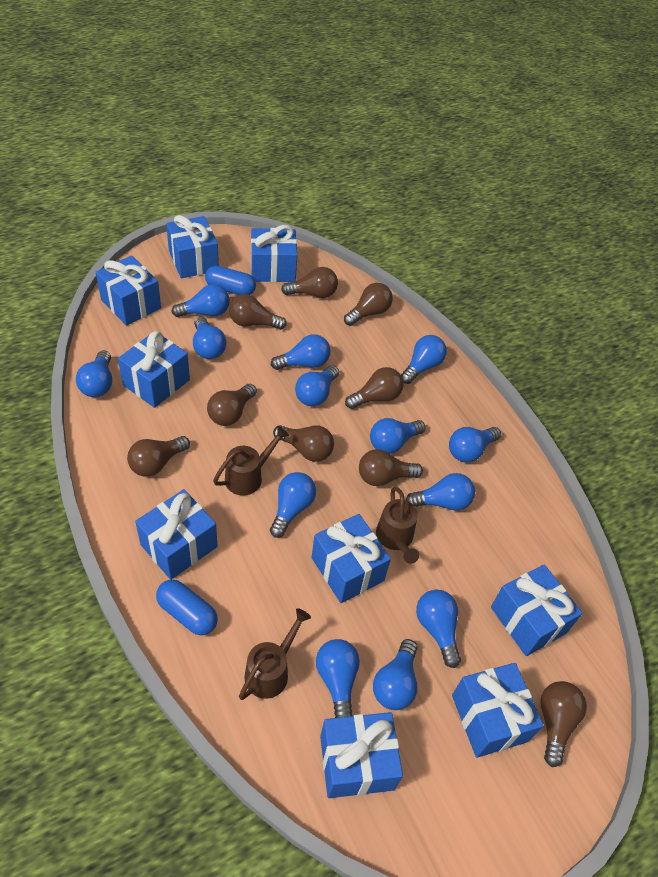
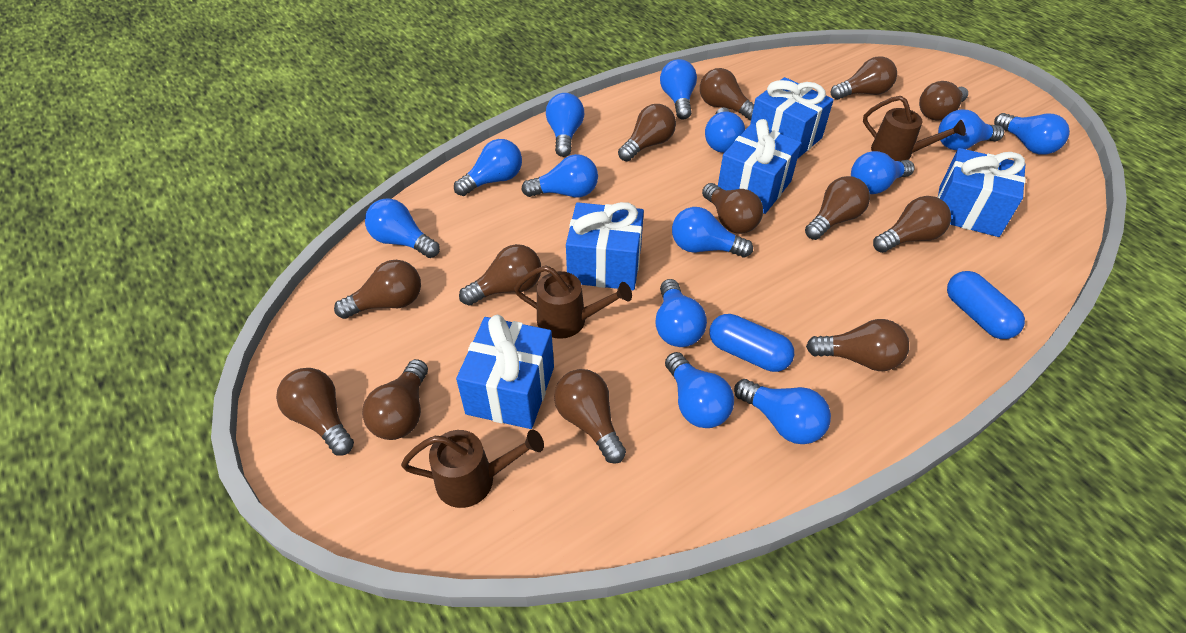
blue gift: 9 -> 5
brown light bulb: 9 -> 13

